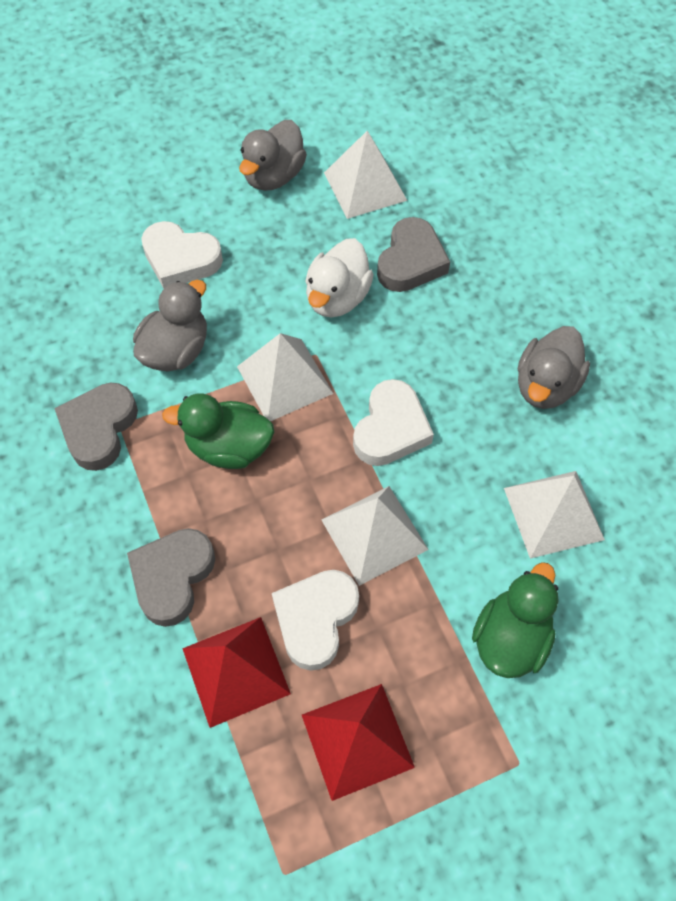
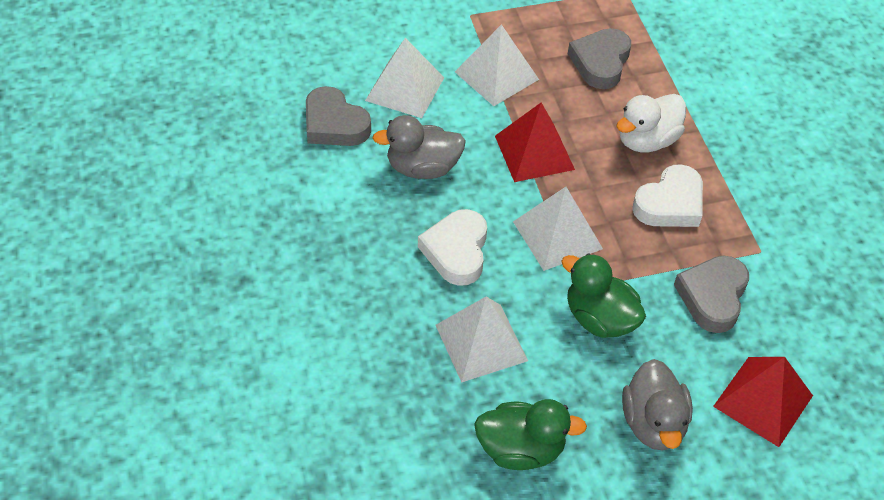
grey duck: 3 -> 2
white heart: 3 -> 2

